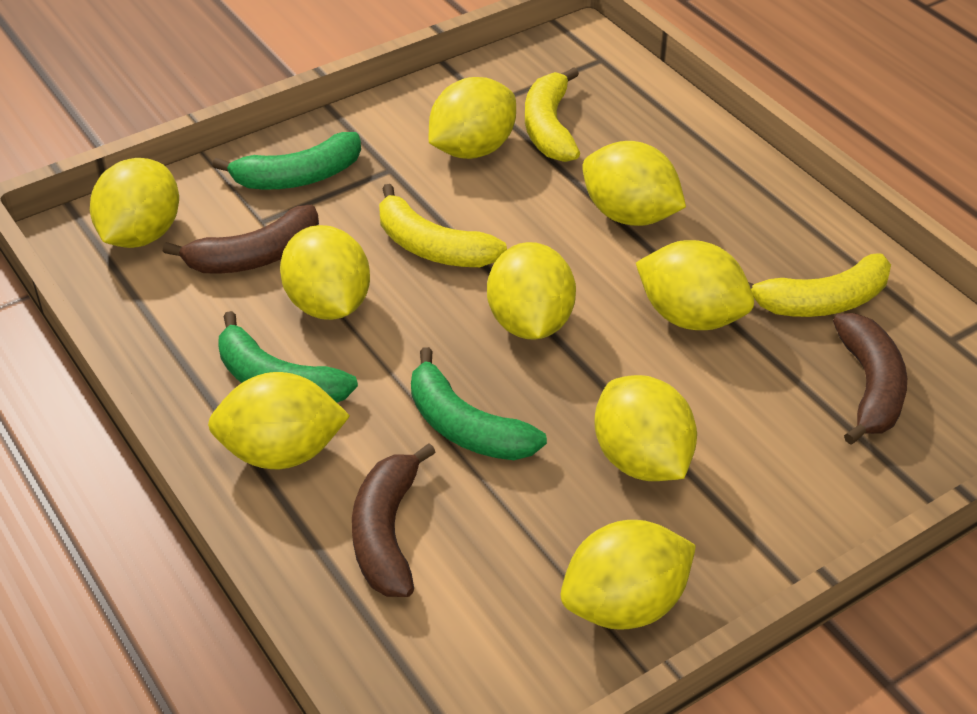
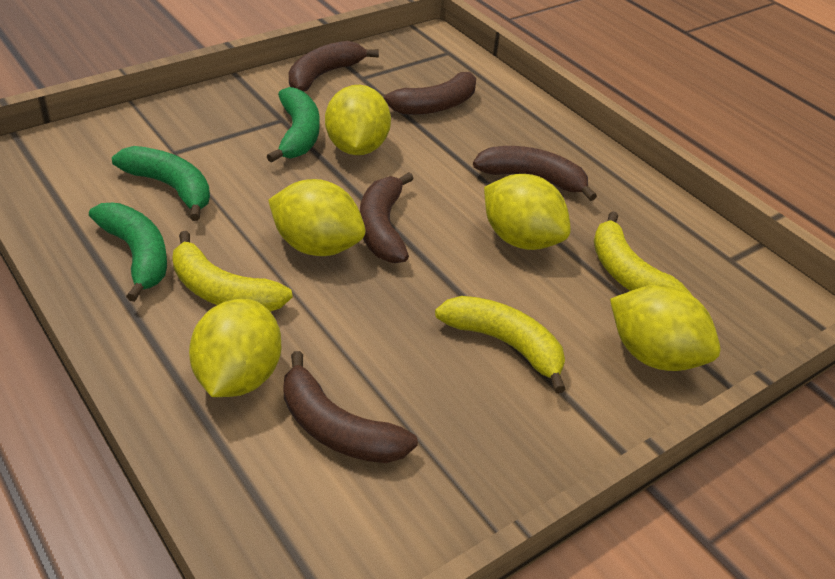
brown banana: 3 -> 5
yellow lemon: 9 -> 5

